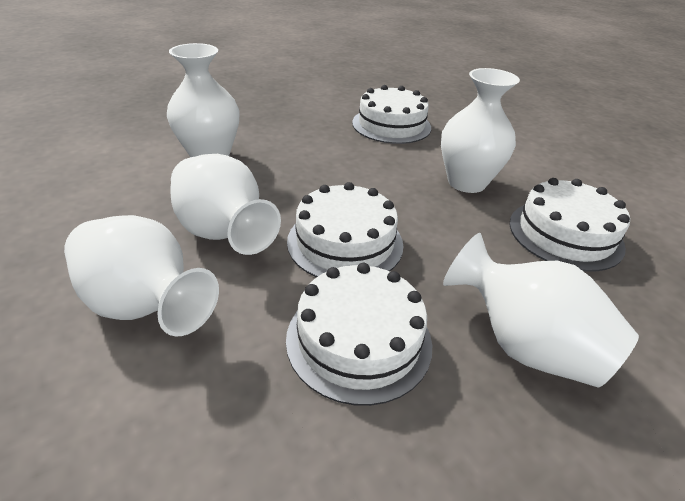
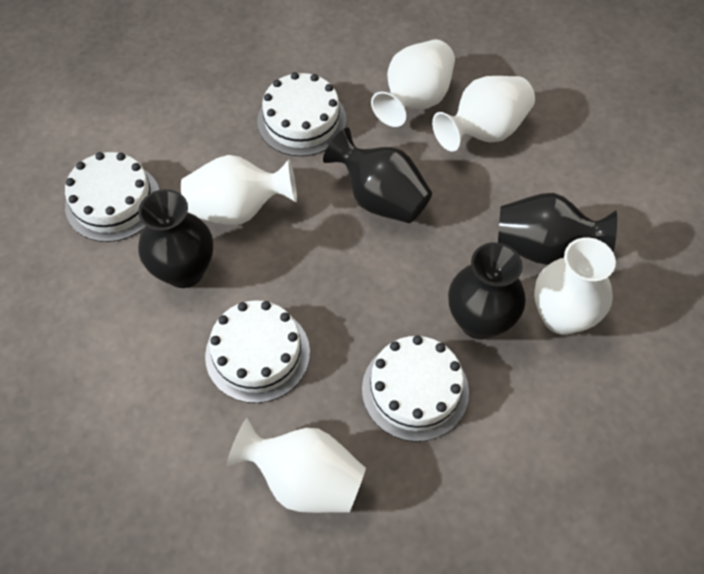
black vase: 0 -> 4

